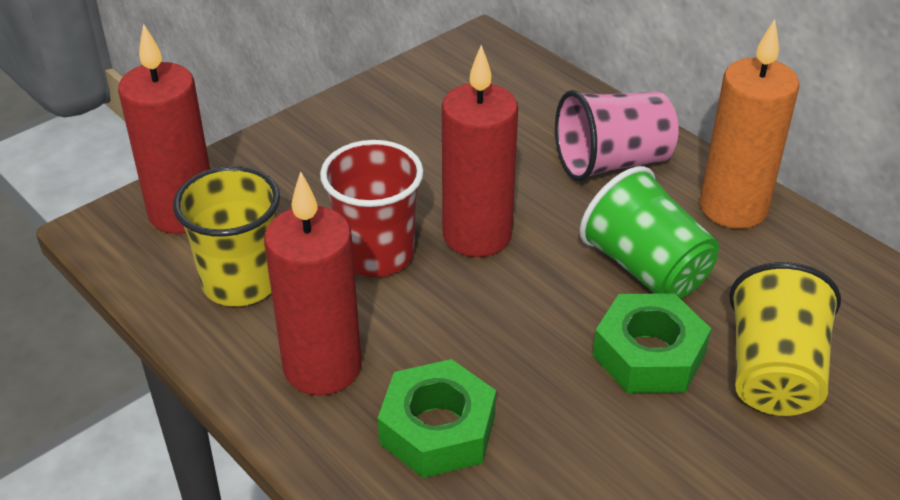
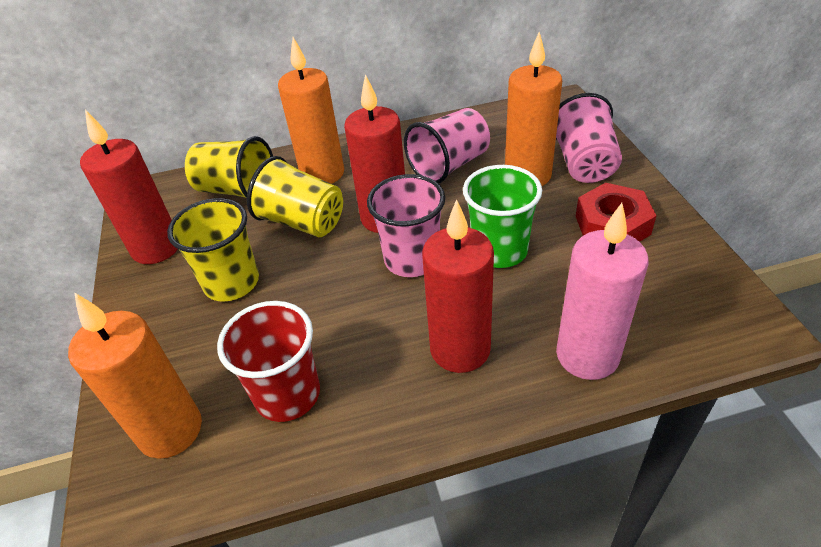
green nut: 2 -> 0
orange candle: 1 -> 3
pink candle: 0 -> 1
pink cup: 1 -> 3
red nut: 0 -> 1
yellow cup: 2 -> 3

